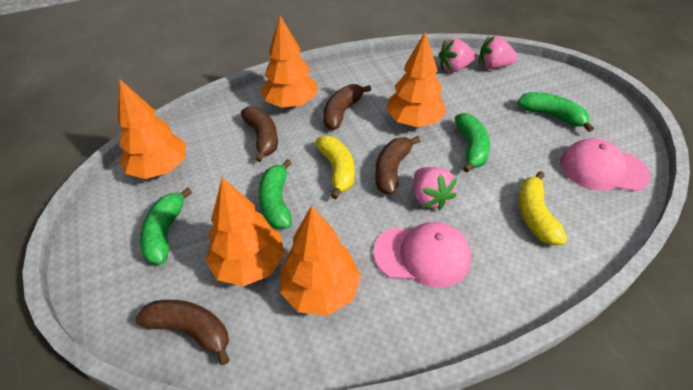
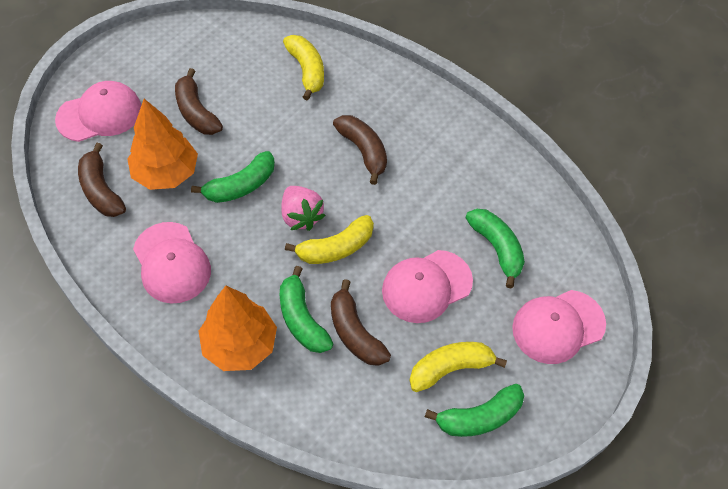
orange tree: 5 -> 2
pink cap: 2 -> 4
pink strawberry: 3 -> 1
yellow banana: 2 -> 3

